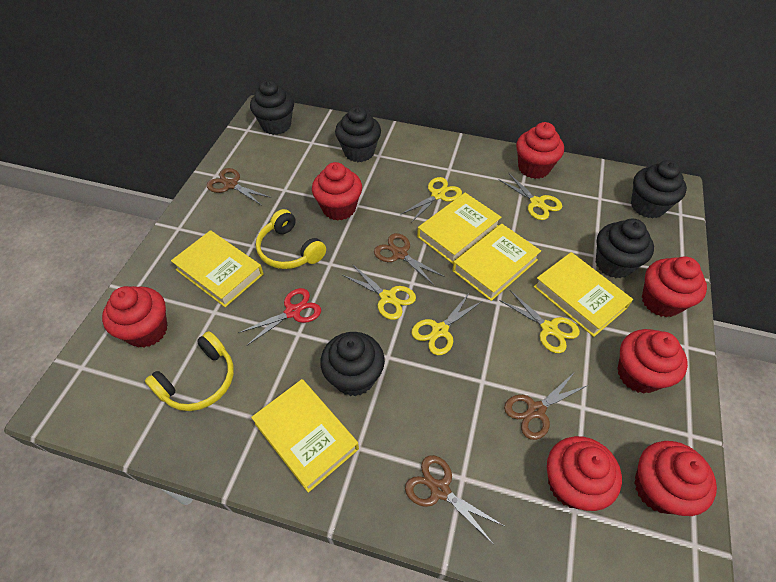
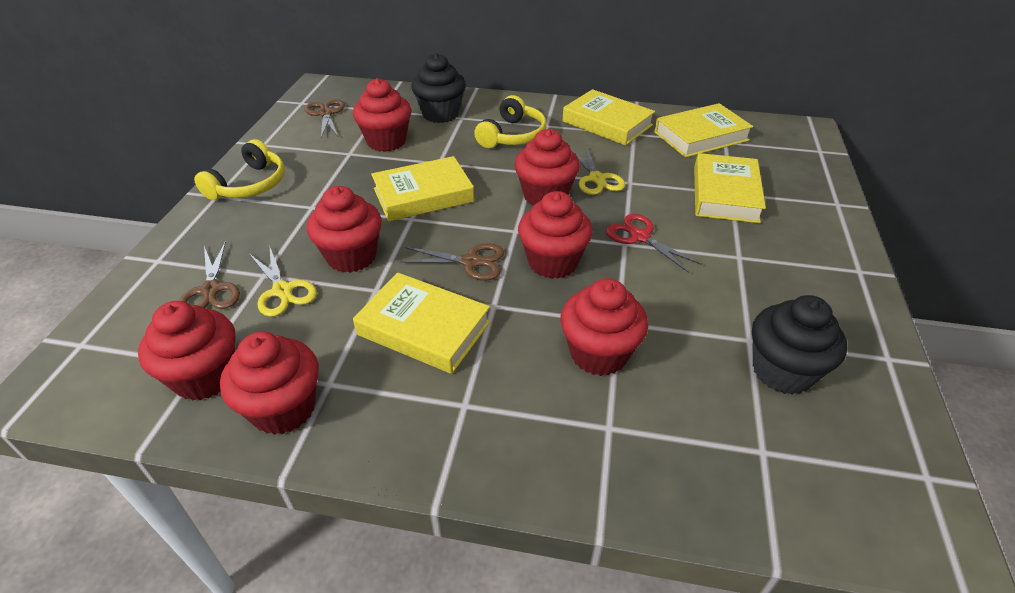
black cupcake: 5 -> 2
brown scissors: 4 -> 3
yellow scissors: 5 -> 2

